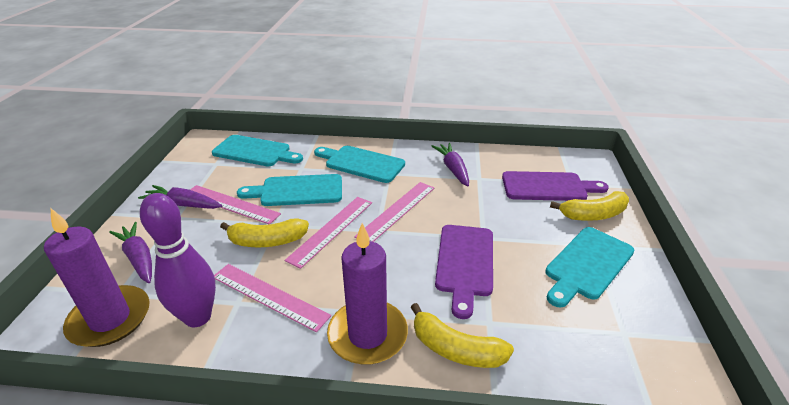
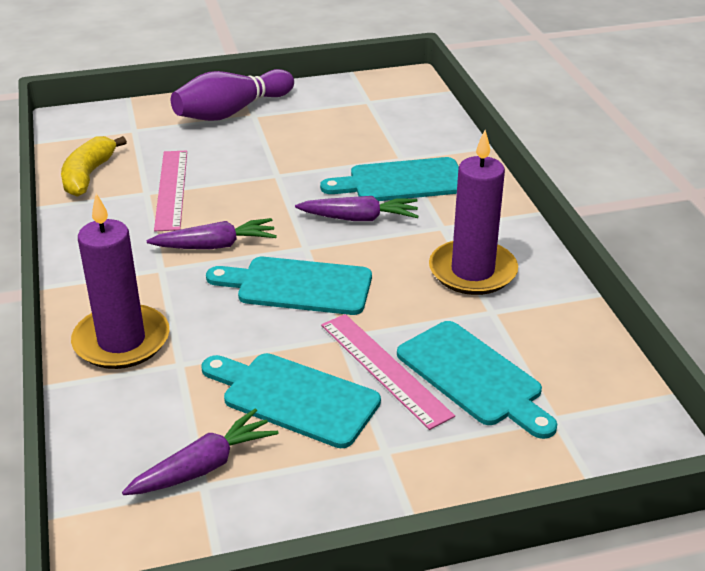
pink ruler: 4 -> 2
purple cutting board: 2 -> 0
yellow banana: 3 -> 1

